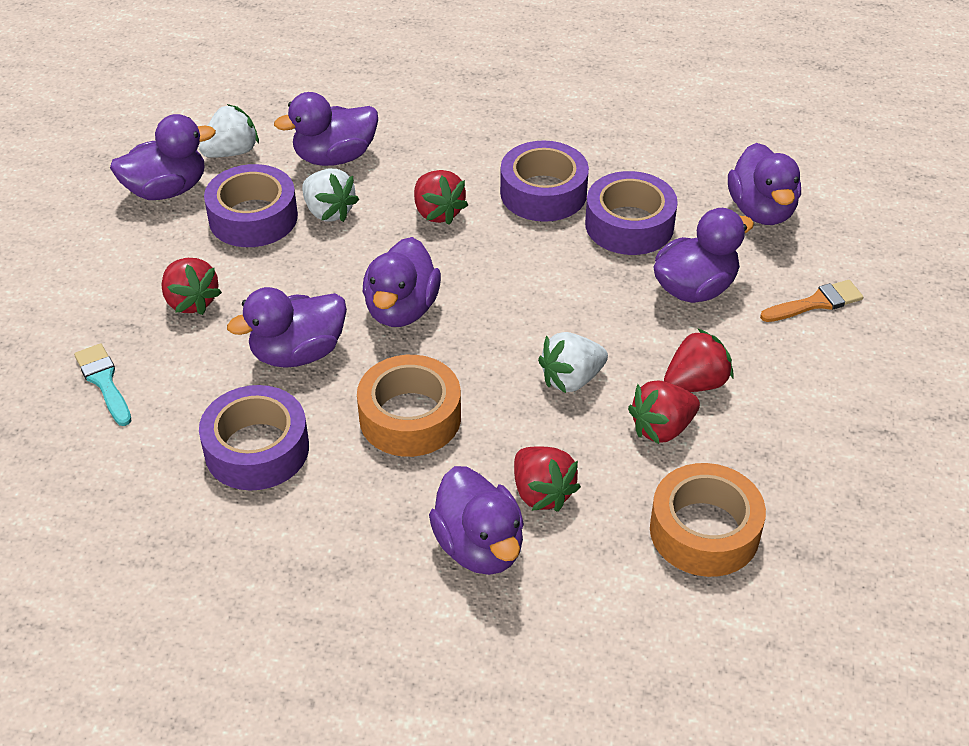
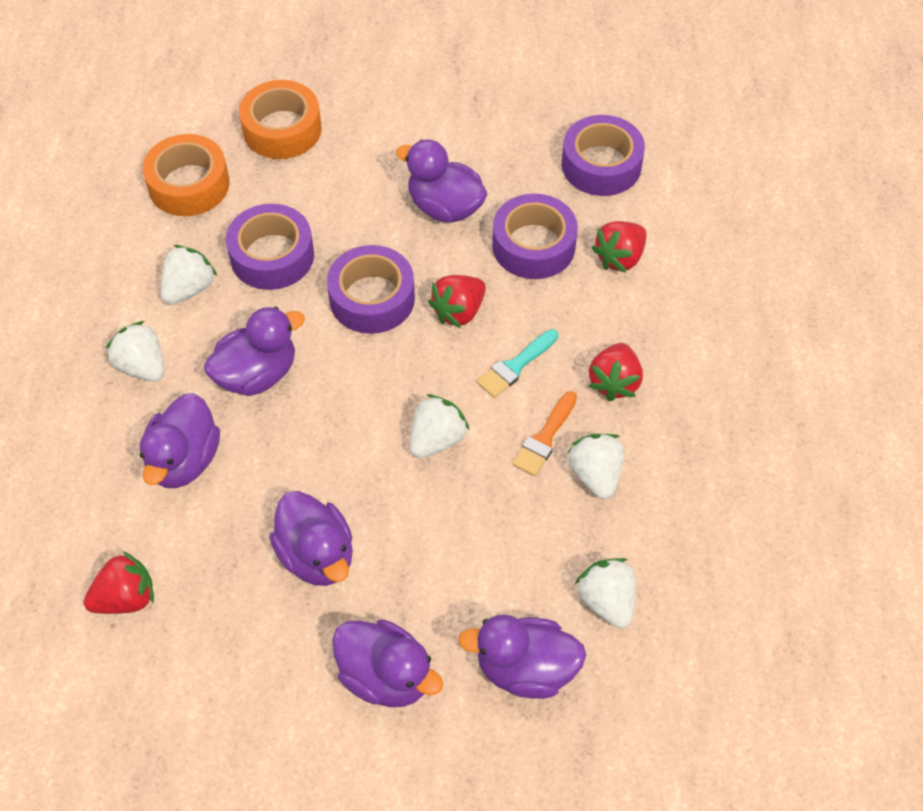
purple duck: 7 -> 6
red strawberry: 5 -> 4
white strawberry: 3 -> 5

